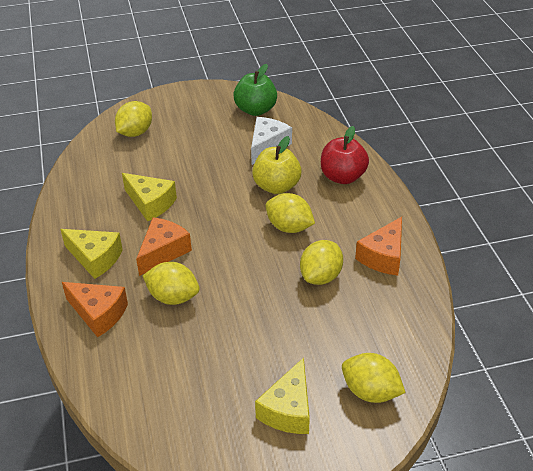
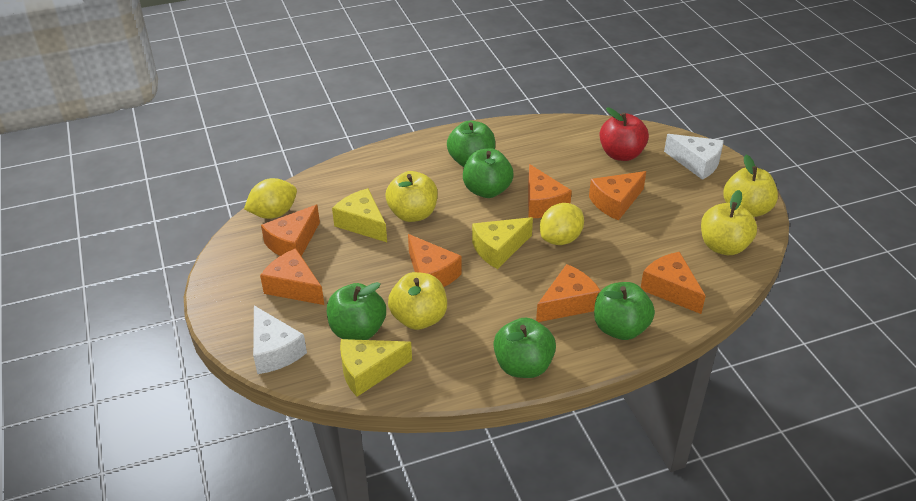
green apple: 1 -> 5
orange cheese: 3 -> 7
white cheese: 1 -> 2
yellow apple: 1 -> 4
yellow lemon: 5 -> 2

